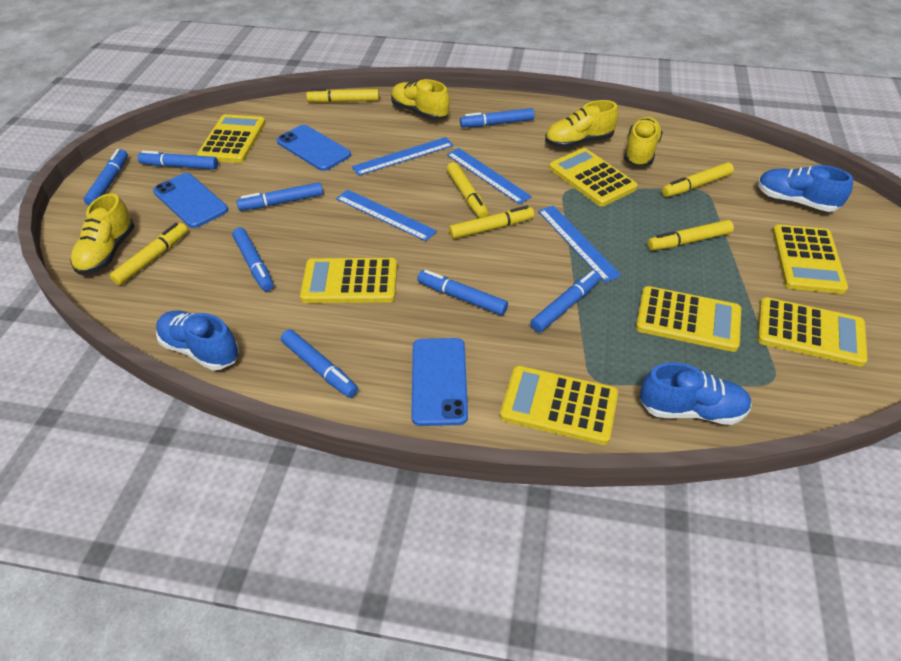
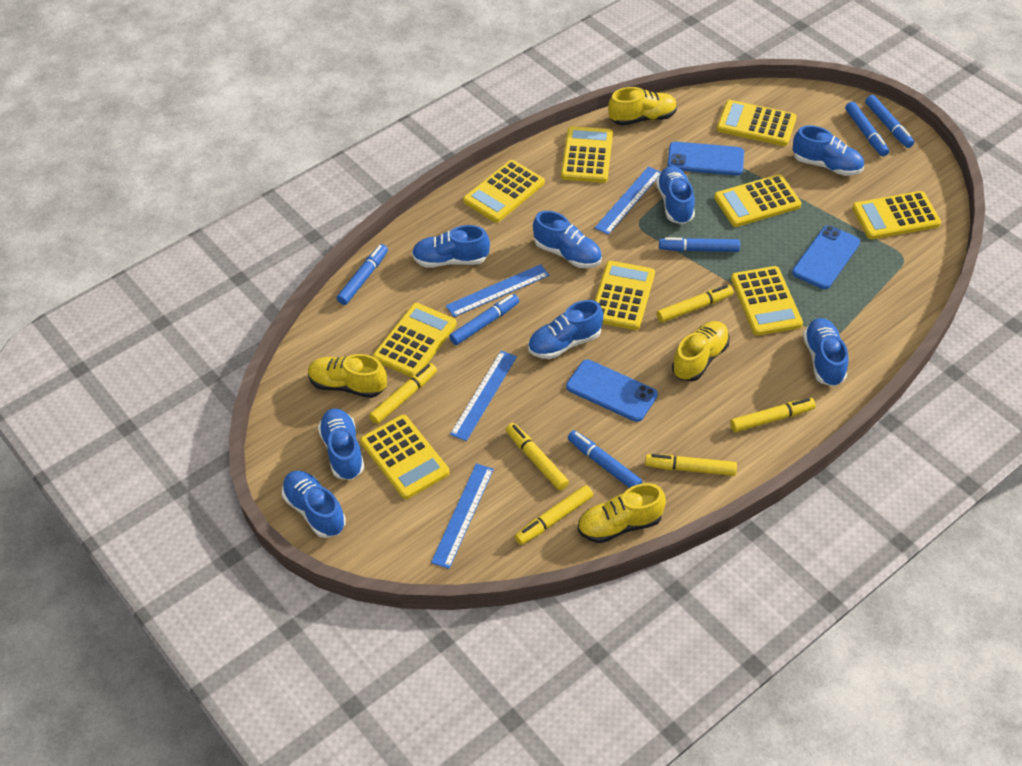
blue marker: 8 -> 6
blue shoe: 3 -> 8
yellow calculator: 7 -> 9

